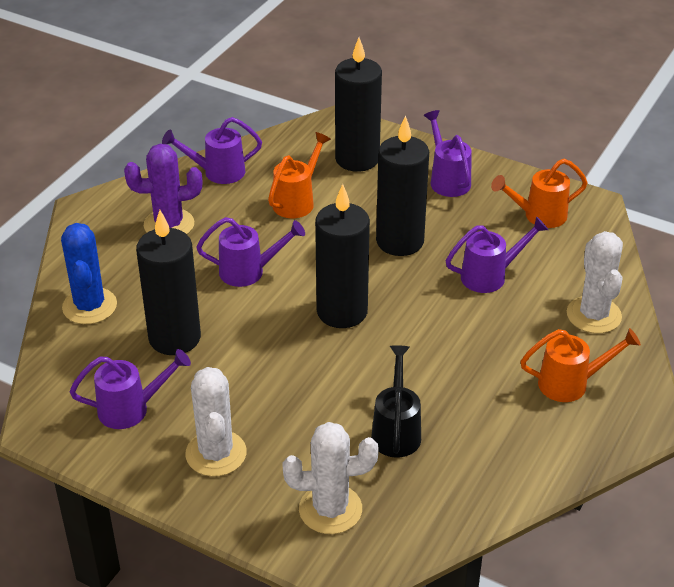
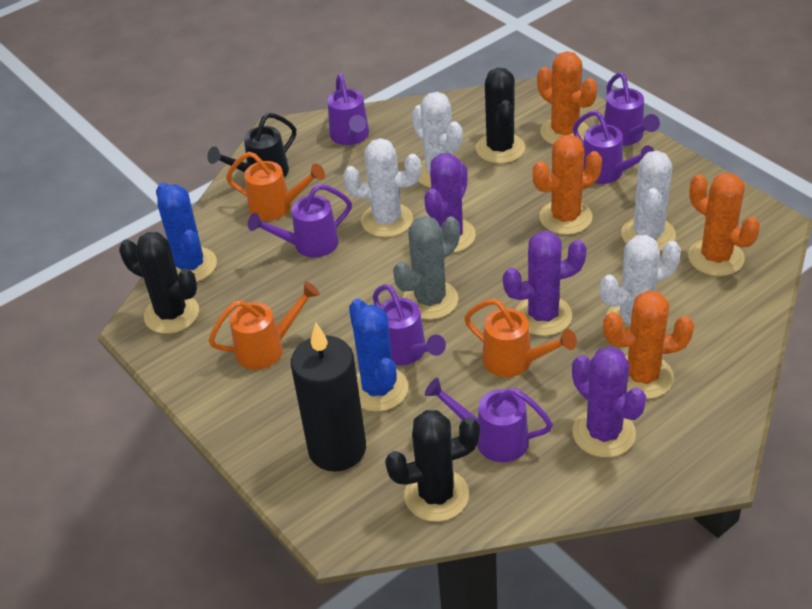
black cactus: 0 -> 3
black candle: 4 -> 1
blue cactus: 1 -> 2
grey cactus: 0 -> 1
orange cactus: 0 -> 4
purple cactus: 1 -> 3
purple watering can: 5 -> 6
white cactus: 3 -> 4

